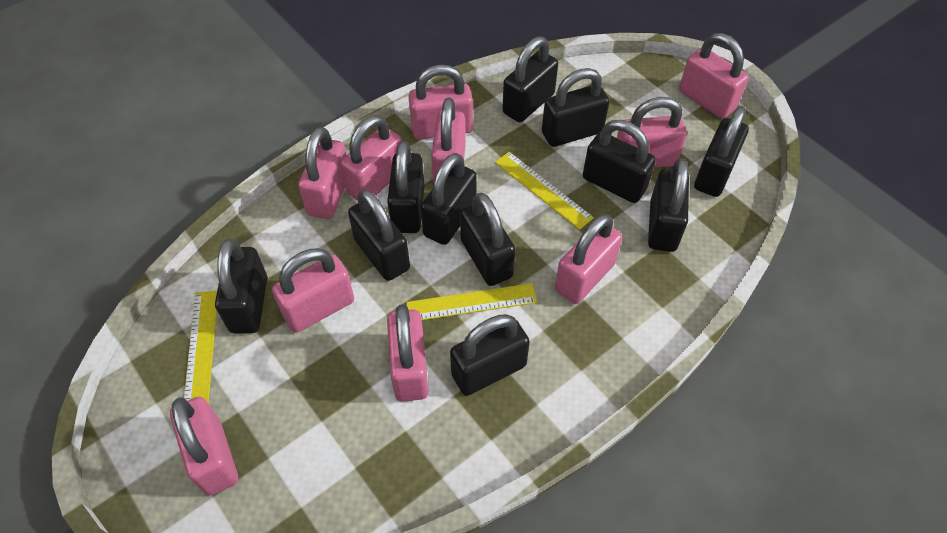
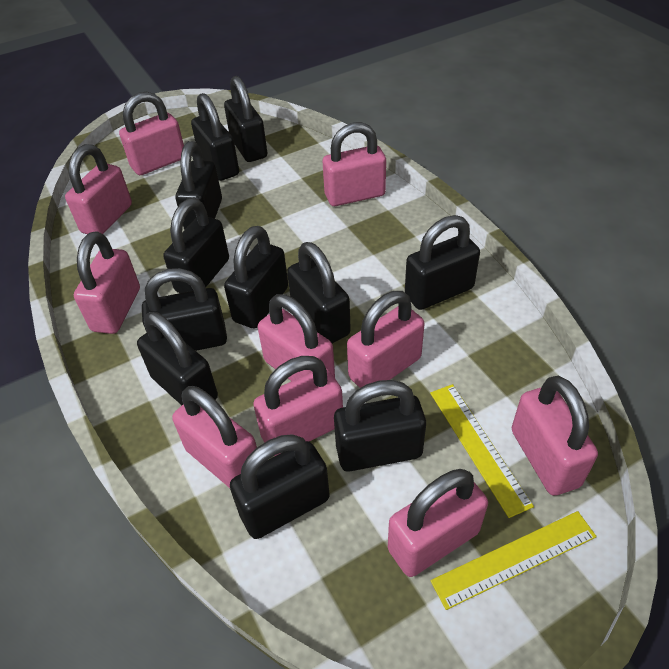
yellow ruler: 3 -> 2

